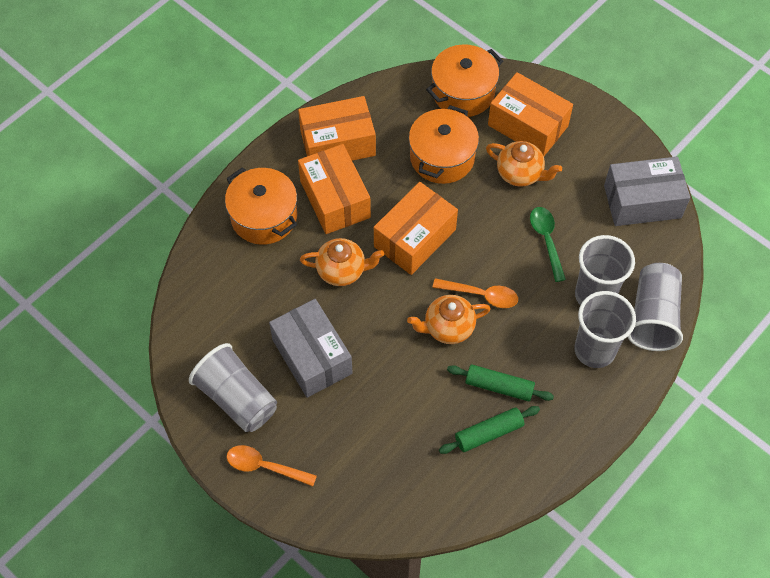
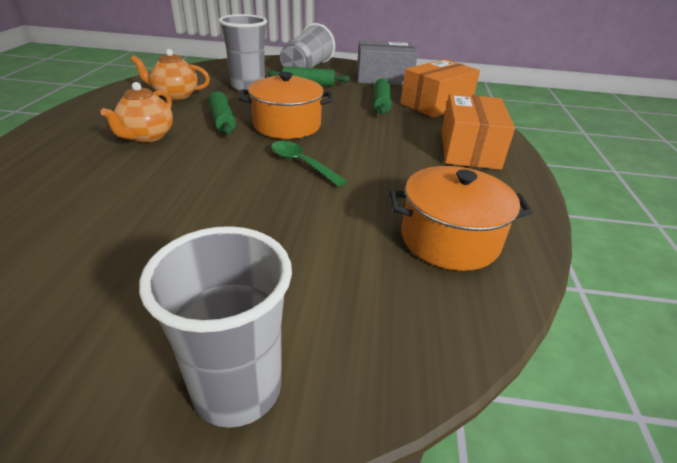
green rolling pin: 2 -> 3
grey box: 2 -> 1
grey cup: 4 -> 3
orange box: 4 -> 2
orange pot: 3 -> 2
orange spoon: 2 -> 0
orange teapot: 3 -> 2

